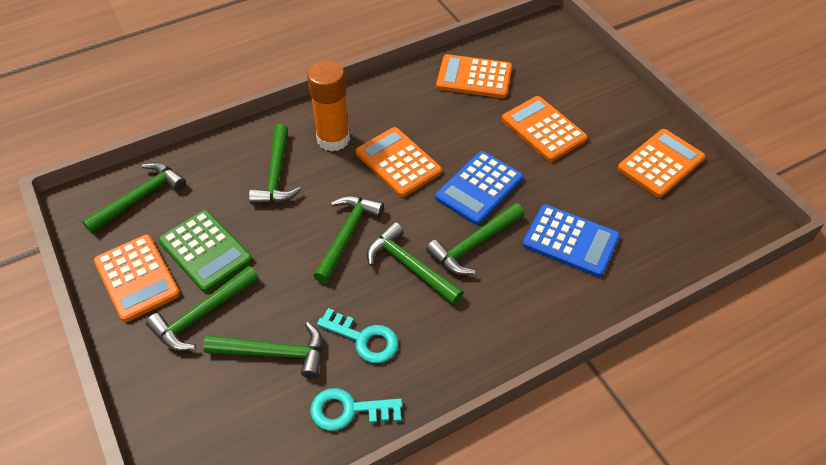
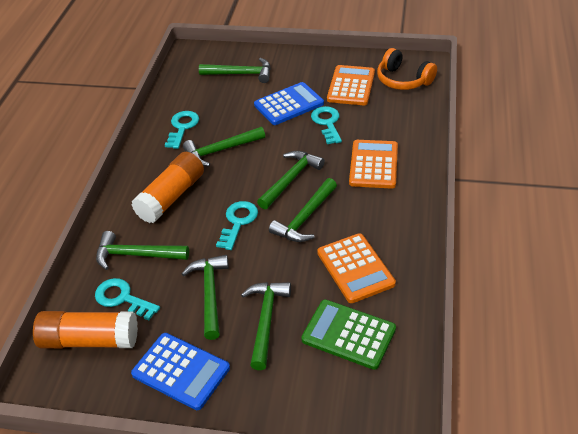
orange calculator: 5 -> 3
orange glue stick: 1 -> 2
orange headphones: 0 -> 1
turquoise key: 2 -> 4

